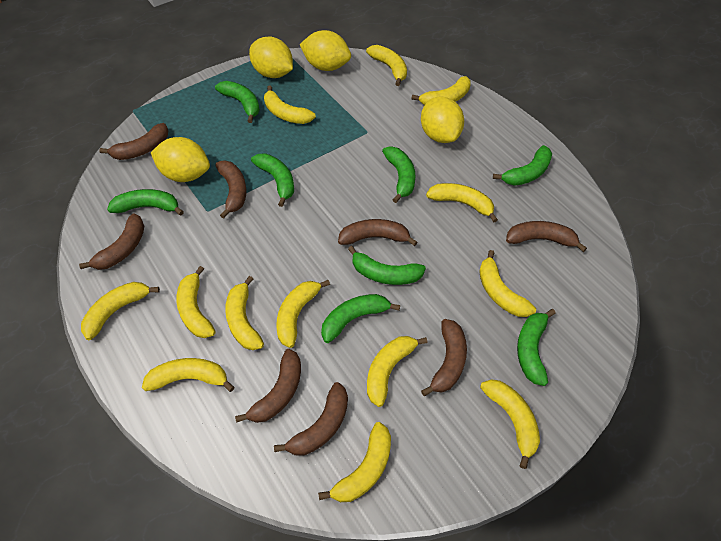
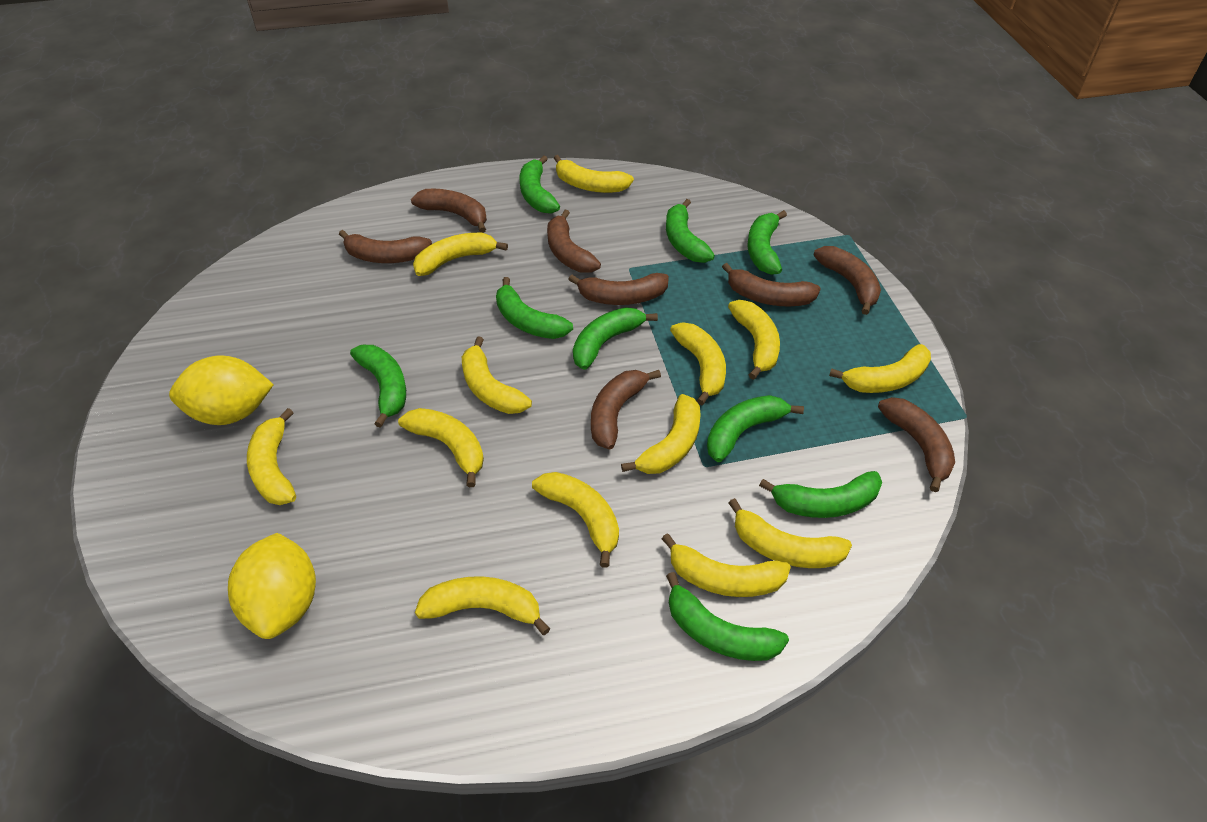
green banana: 8 -> 9
yellow lemon: 4 -> 2

